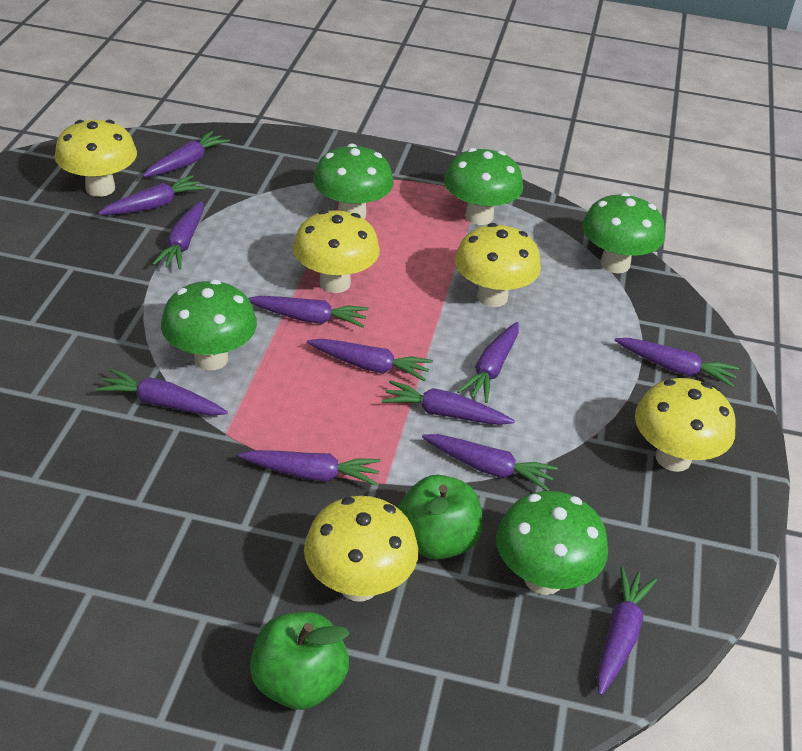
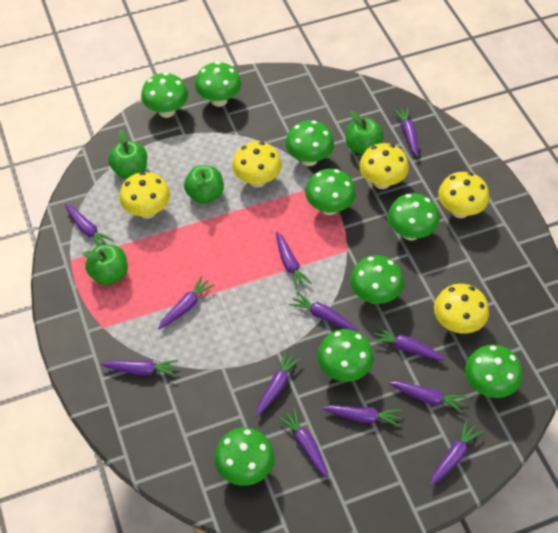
green apple: 2 -> 4
green mushroom: 5 -> 9

